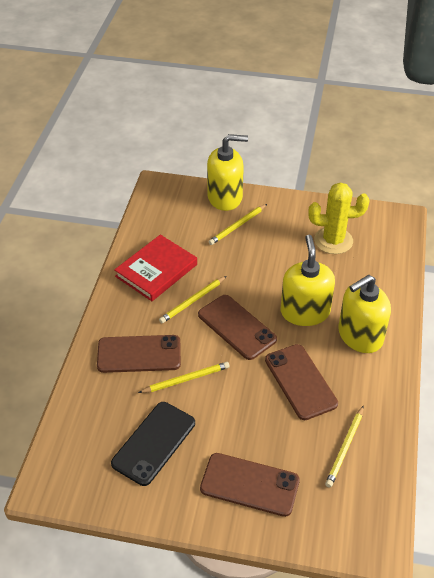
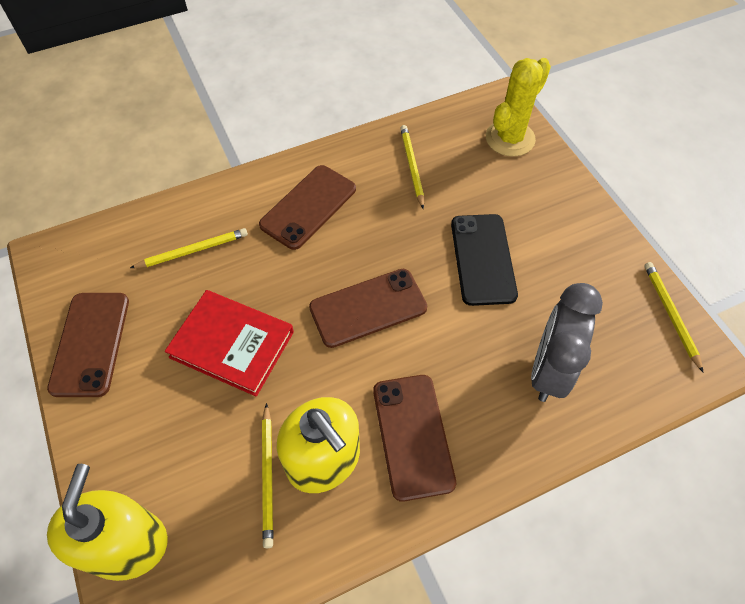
grey clock: 0 -> 1
yellow soap dispenser: 3 -> 2

